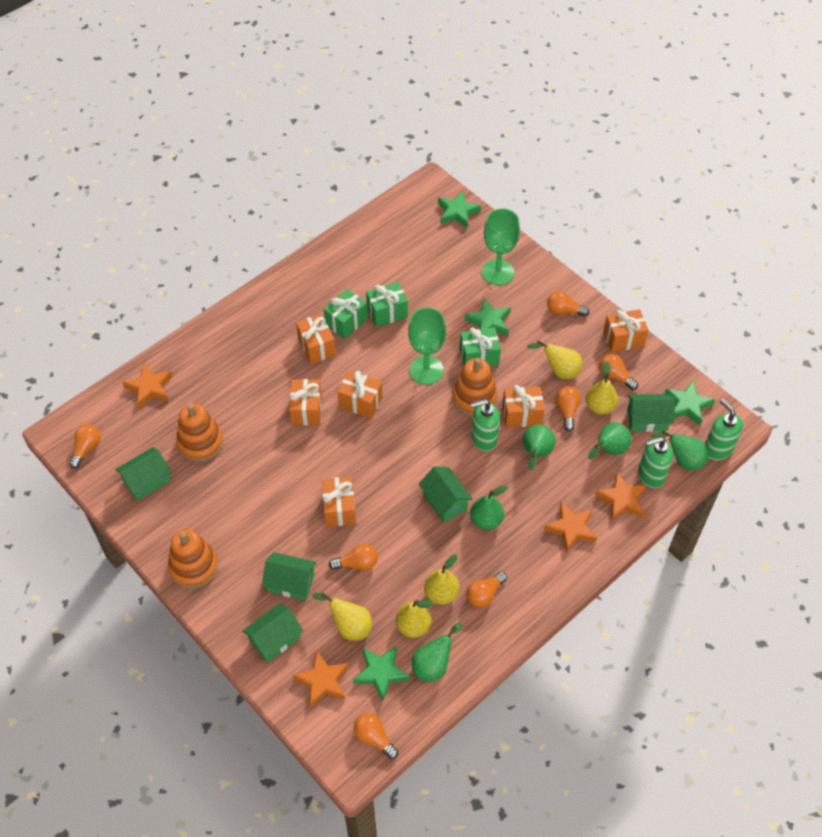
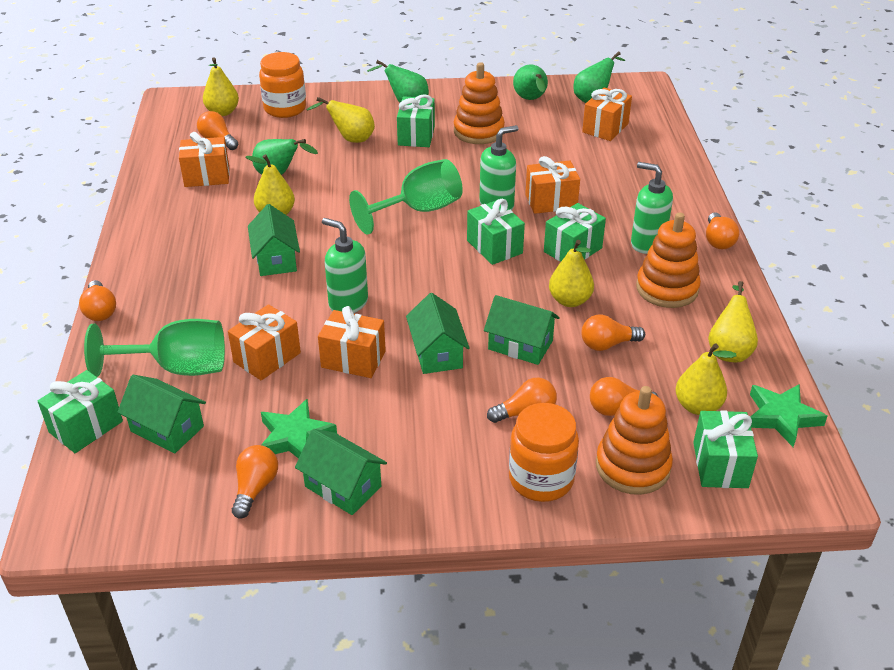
green gift: 3 -> 5
green pear: 5 -> 4
green star: 4 -> 2
orange gift: 6 -> 5
orange jar: 0 -> 2
orange star: 4 -> 0
yellow pear: 5 -> 6

